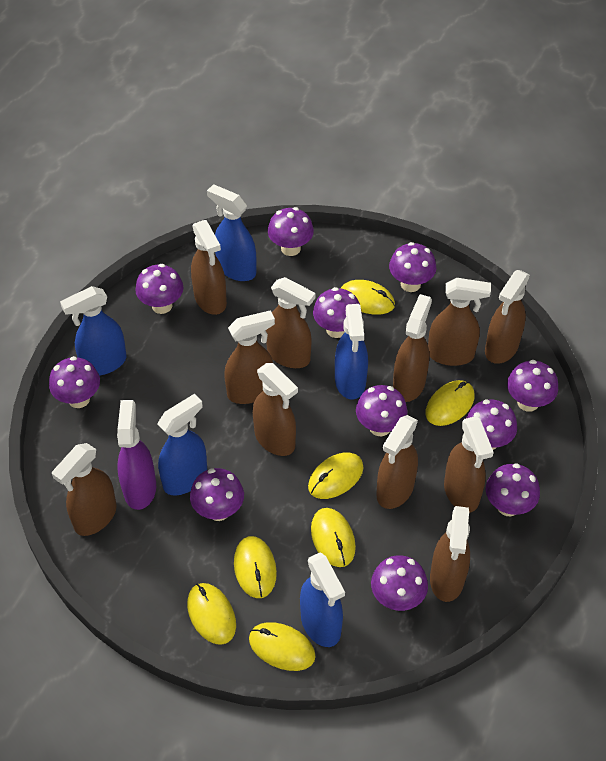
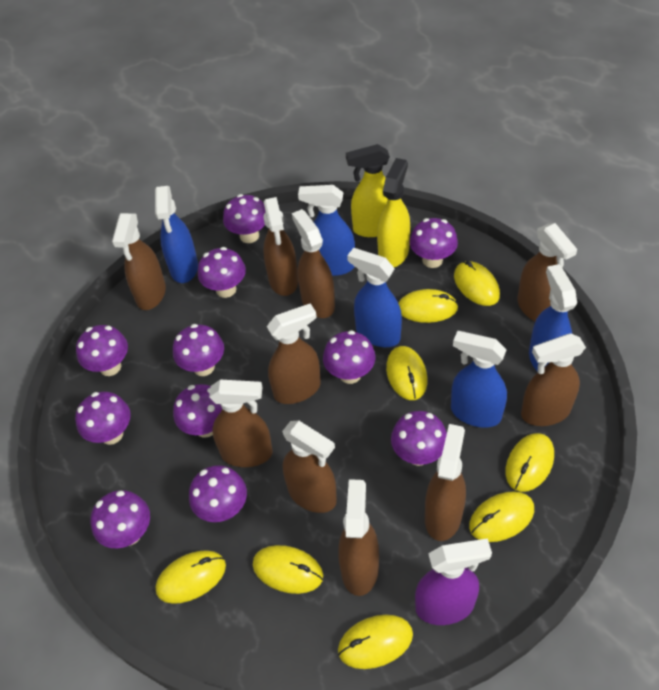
brown spray bottle: 11 -> 10
yellow mouse: 7 -> 8
yellow spray bottle: 0 -> 2

